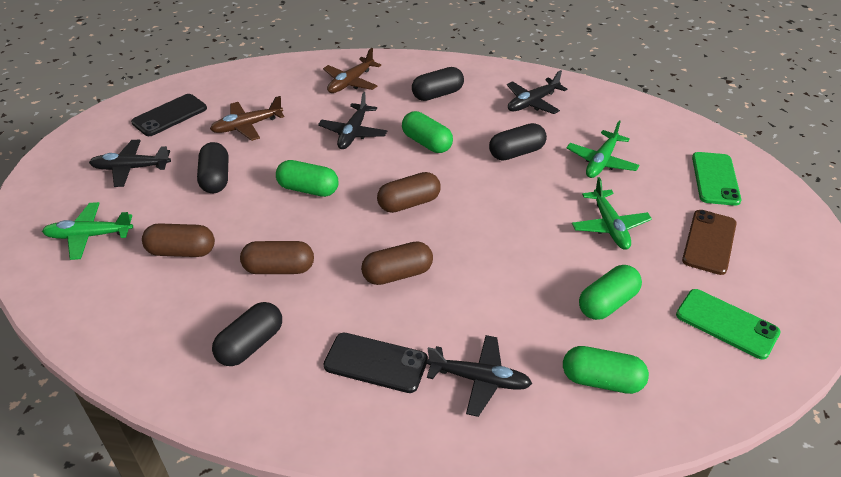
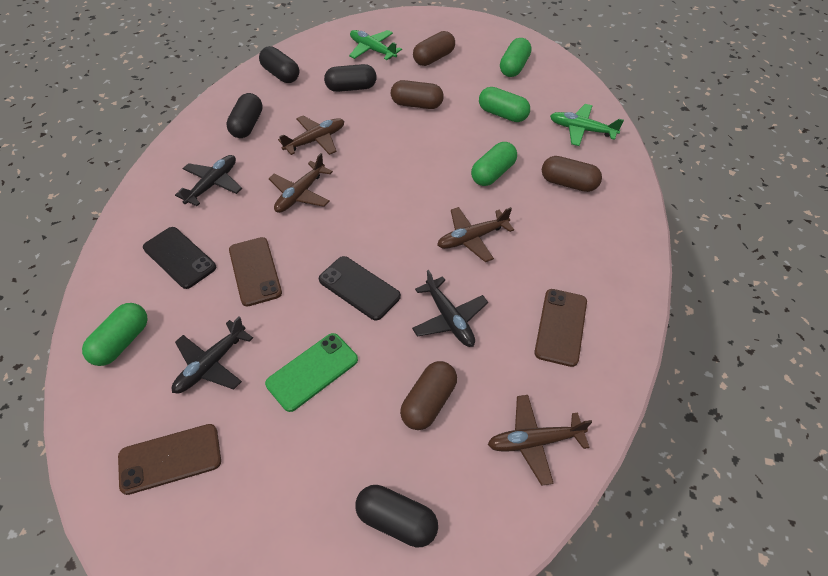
black plane: 4 -> 3
brown phone: 1 -> 3
brown plane: 2 -> 4
green phone: 2 -> 1
green plane: 3 -> 2

